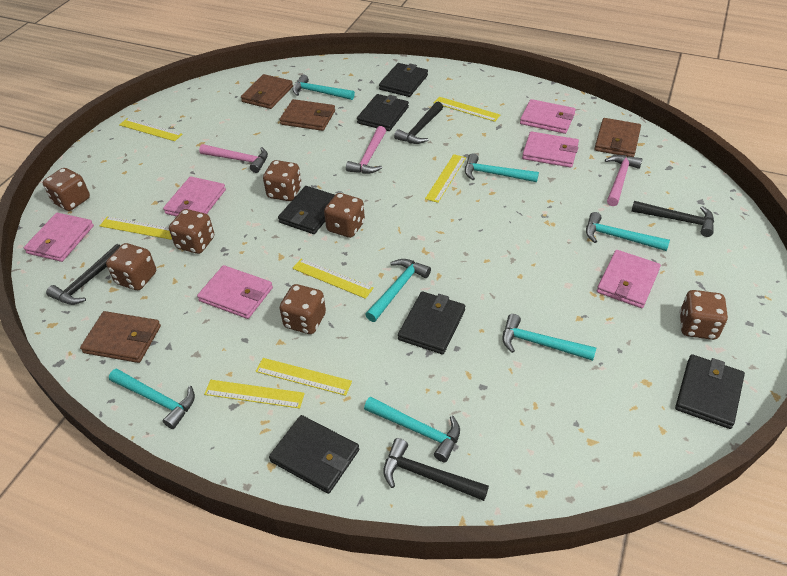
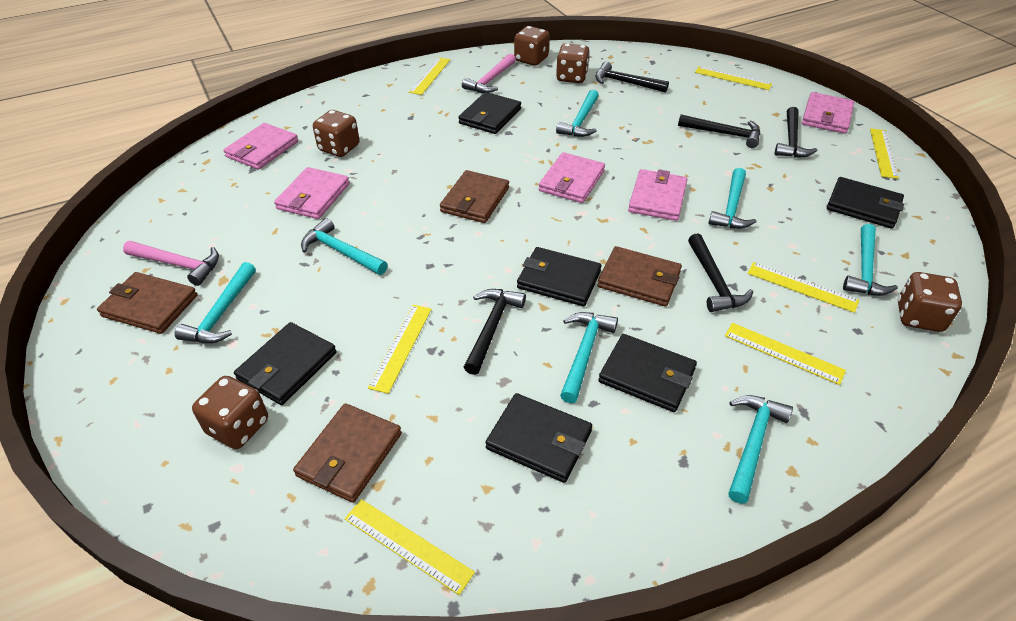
black hammer: 4 -> 5
brown dice: 7 -> 5
pink hammer: 3 -> 2
pink wallet: 6 -> 5

